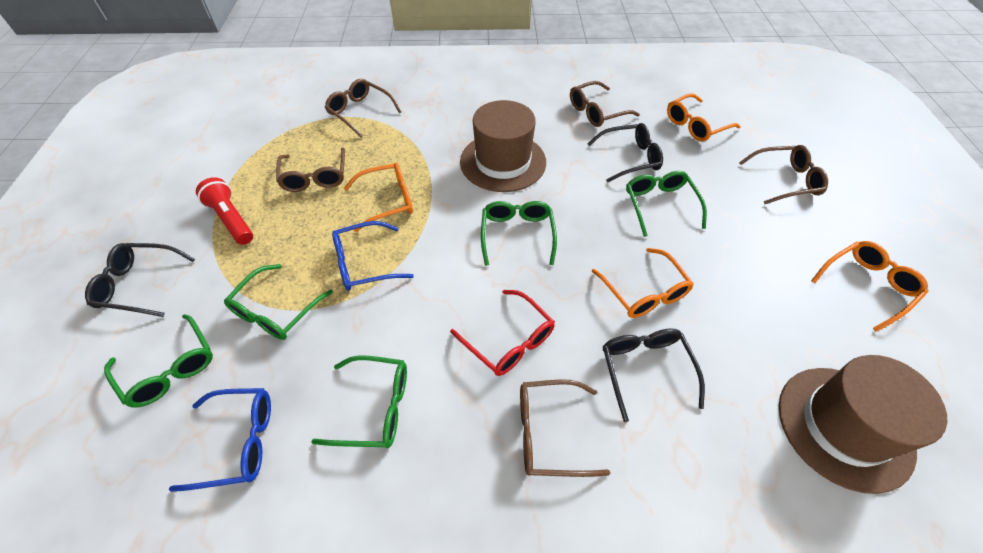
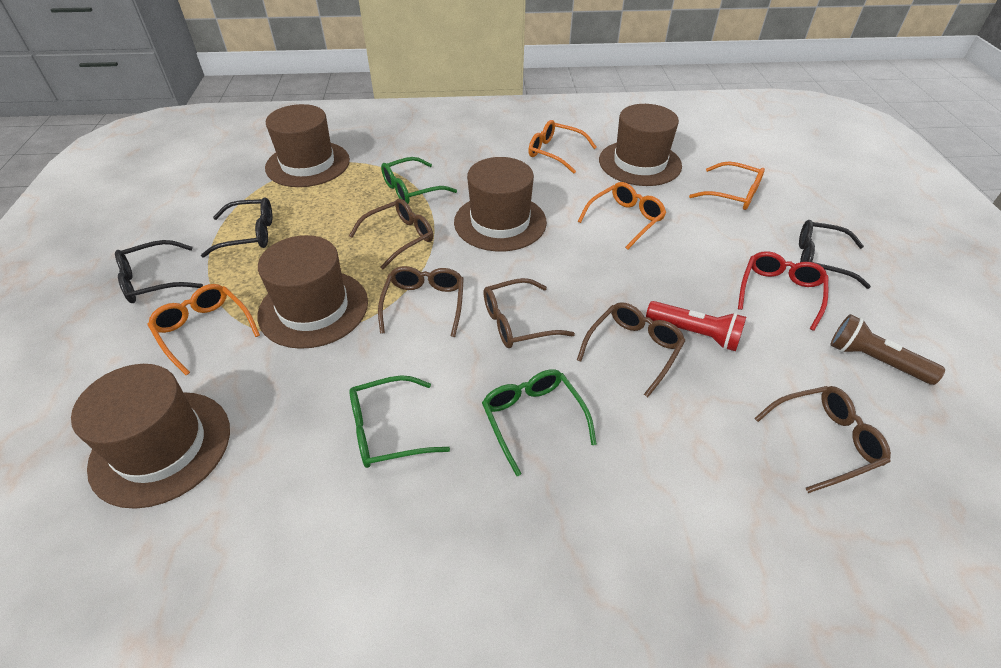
blue glasses: 2 -> 0
brown flashlight: 0 -> 1
brown hat: 2 -> 5
green glasses: 5 -> 3

